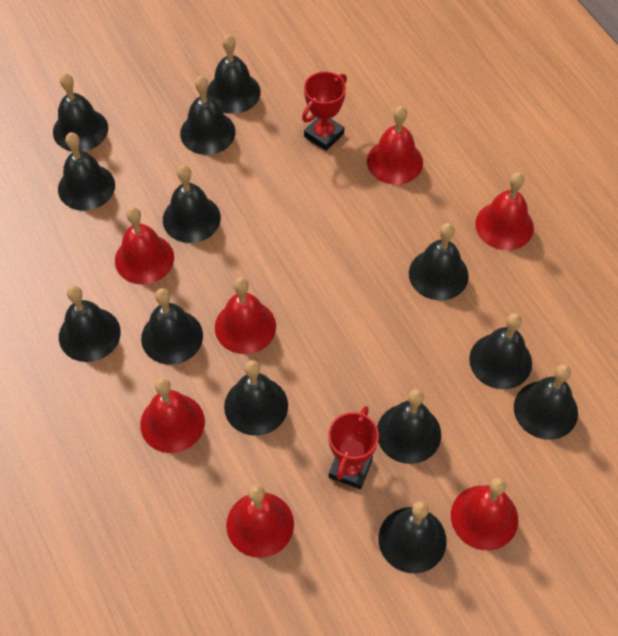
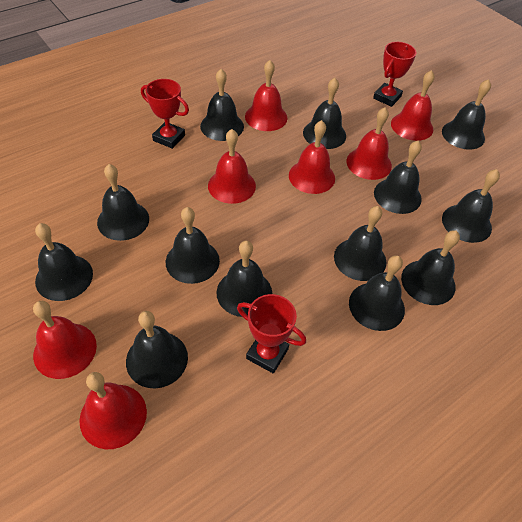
red trophy: 2 -> 3

